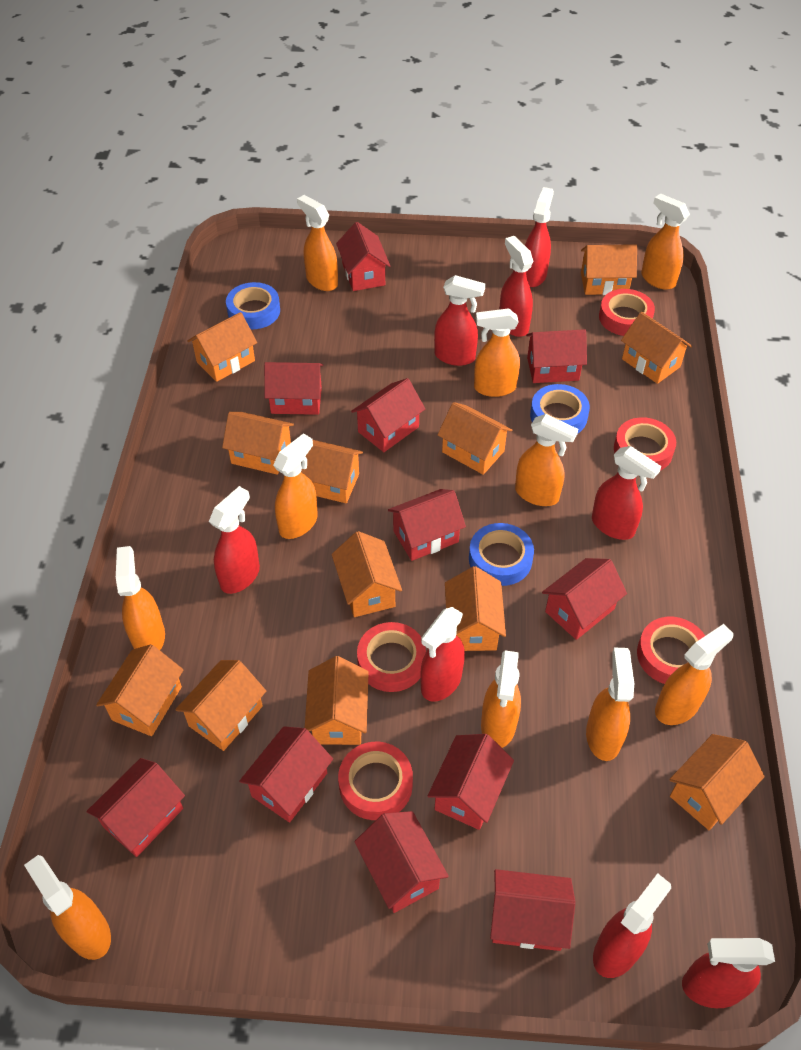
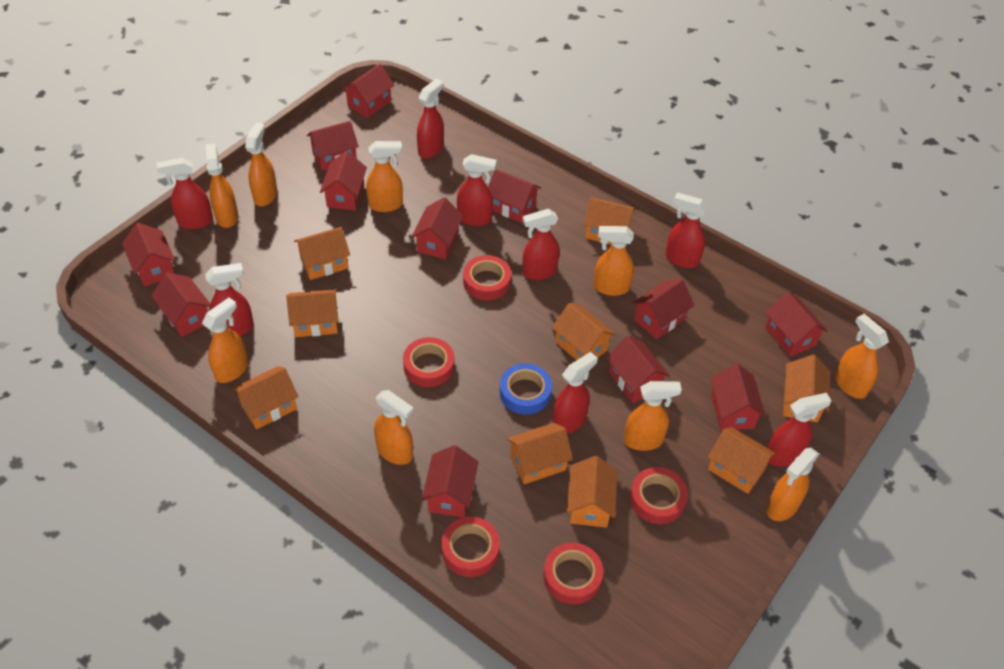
blue tape: 3 -> 1
orange house: 12 -> 9
orange spray bottle: 10 -> 9
red house: 11 -> 12

